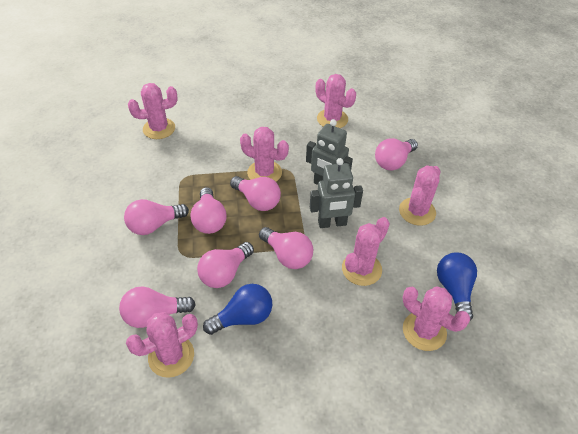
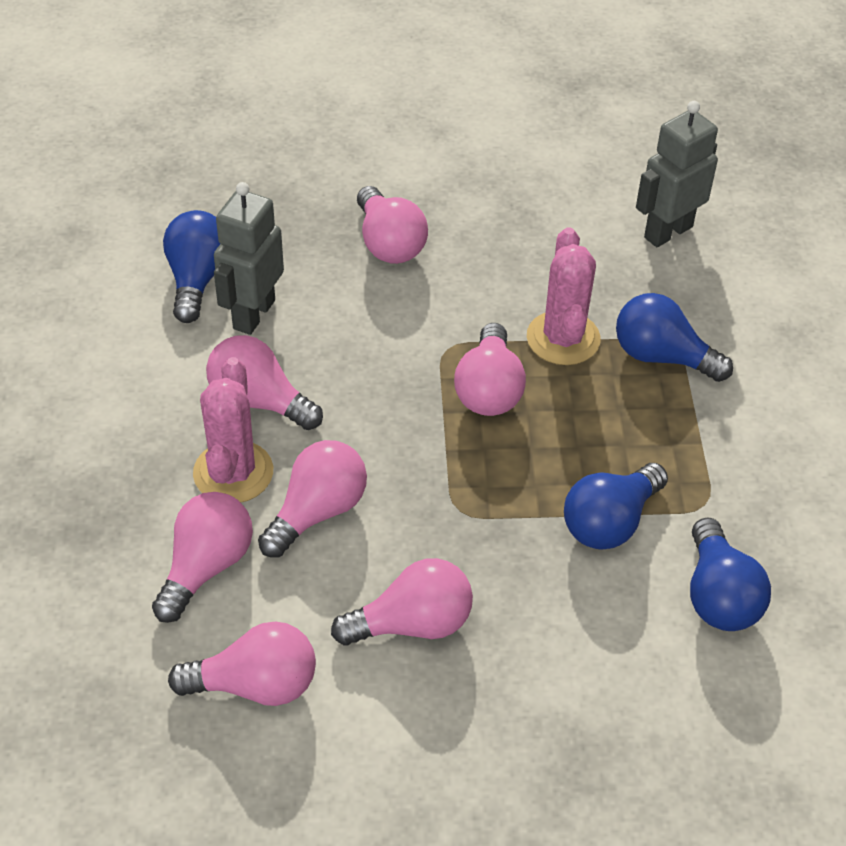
blue light bulb: 2 -> 4
pink cactus: 7 -> 2

